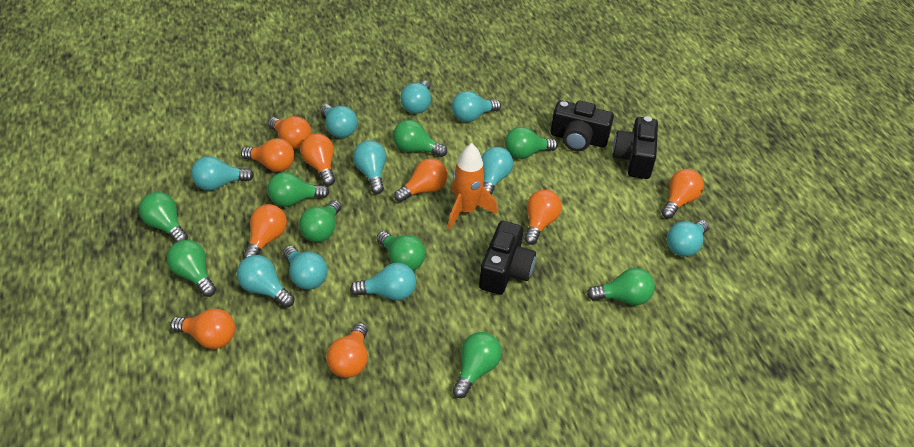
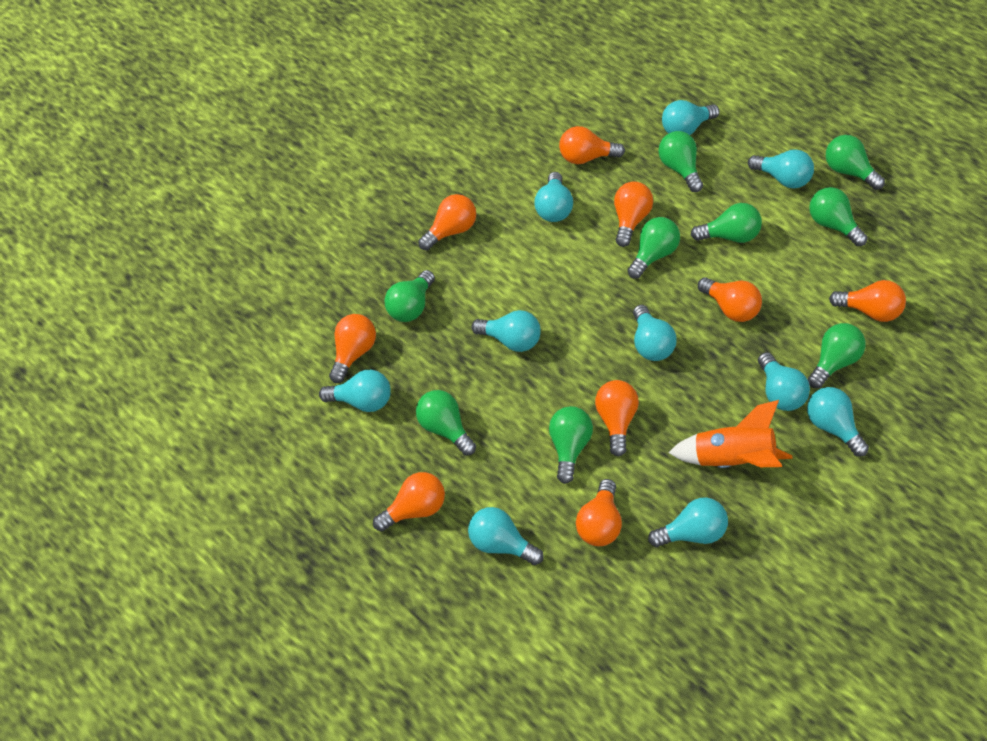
black camera: 3 -> 0

